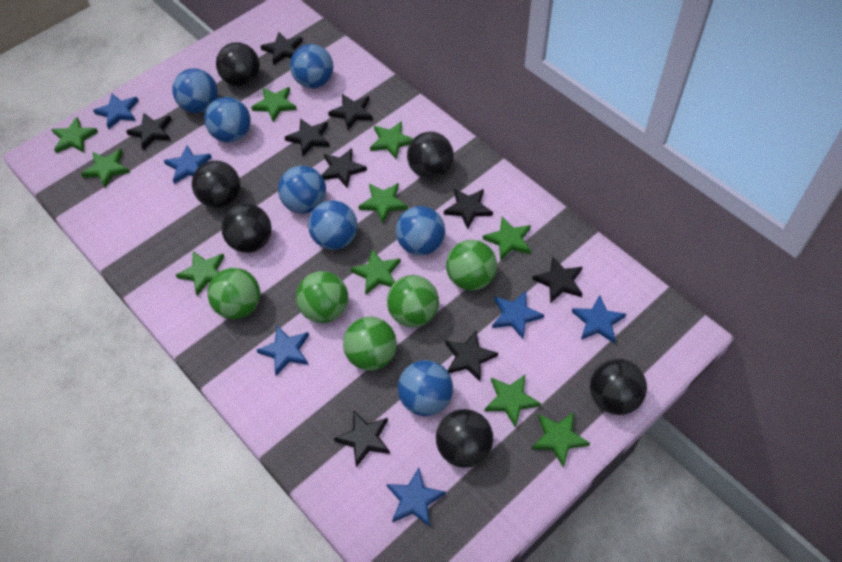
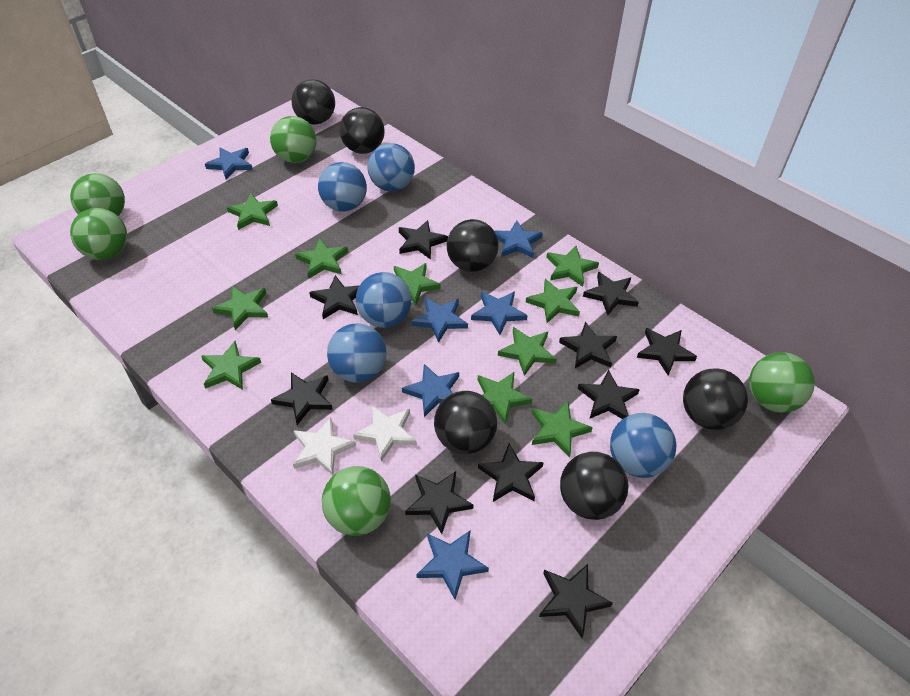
black star: 9 -> 10
blue ball: 7 -> 5
white star: 0 -> 2

